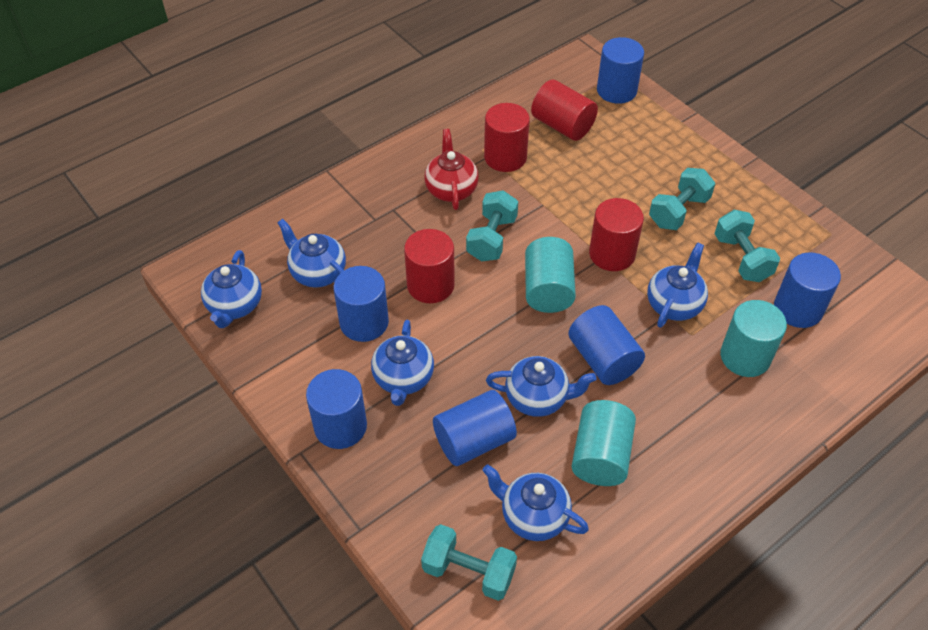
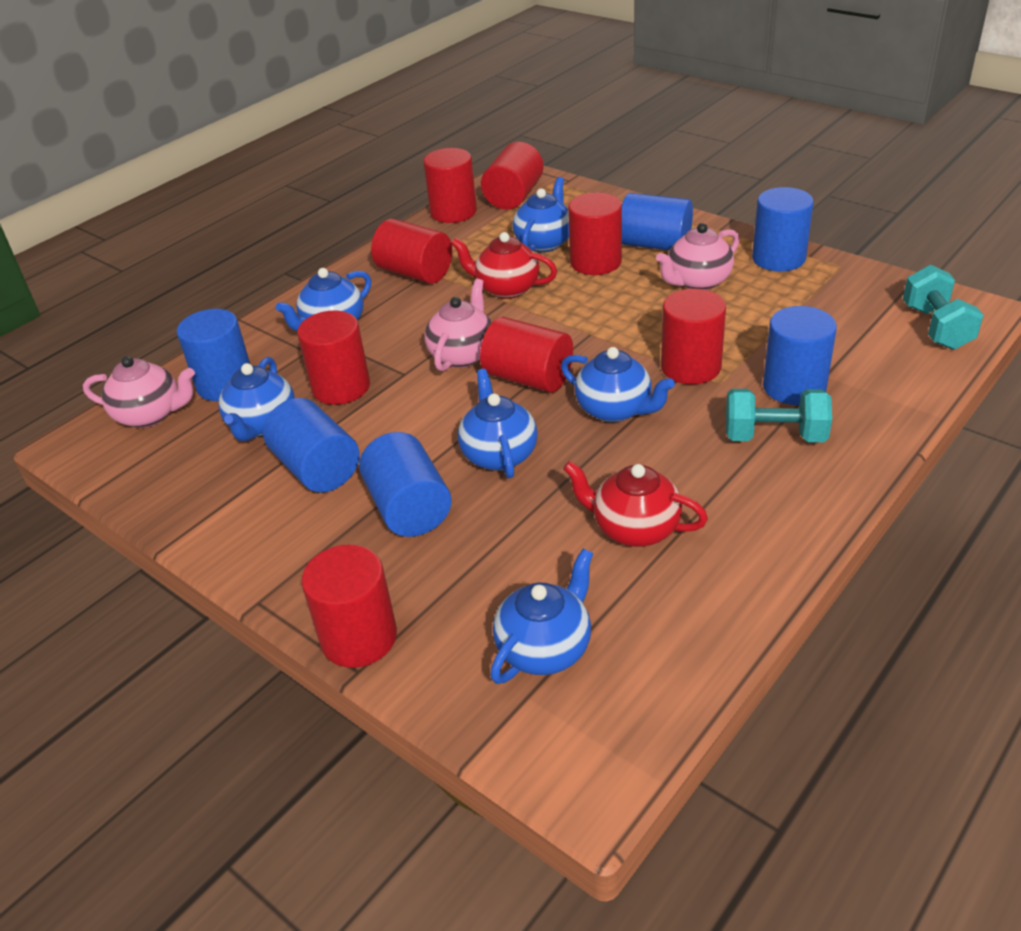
pink teapot: 0 -> 3
red cylinder: 4 -> 8
red teapot: 1 -> 2
turquoise cylinder: 3 -> 0
turquoise dumbbell: 4 -> 2

